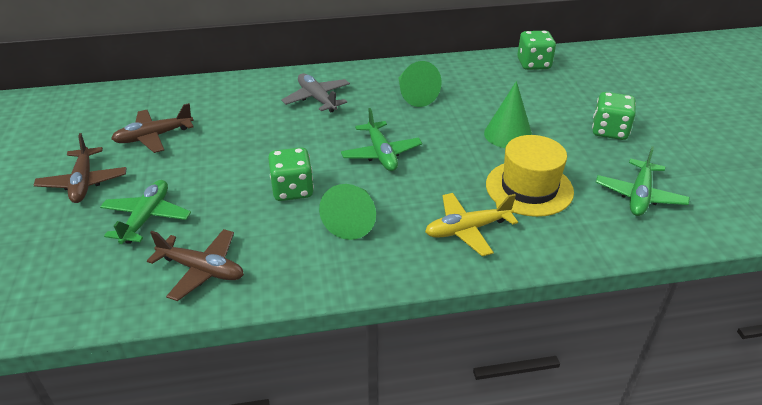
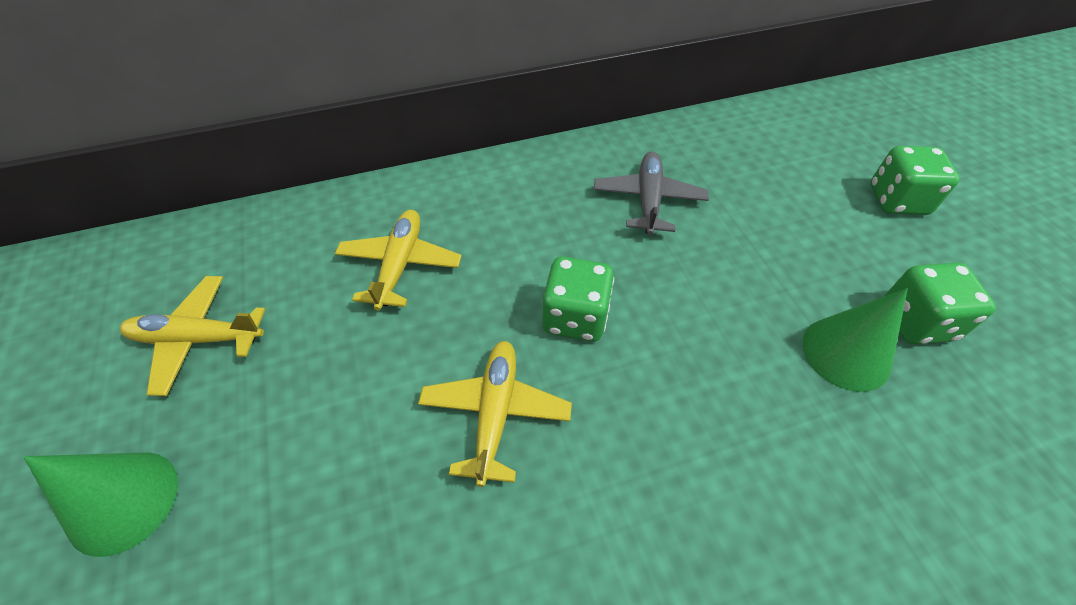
brown plane: 3 -> 0
green cone: 3 -> 2
green plane: 3 -> 0
yellow hat: 1 -> 0
yellow plane: 1 -> 3

